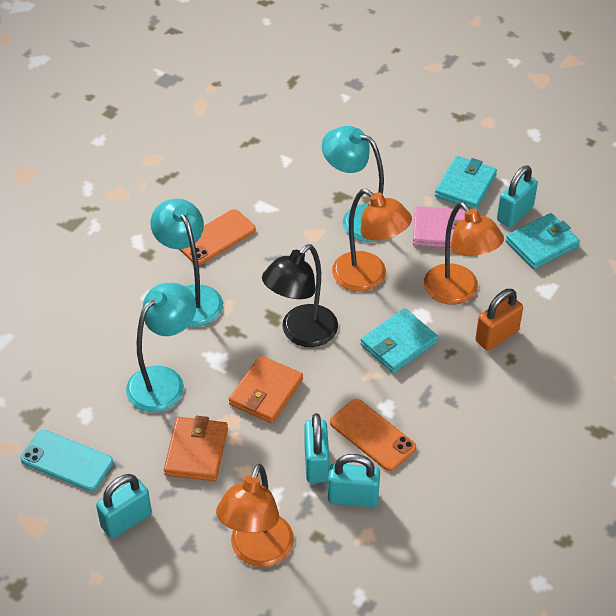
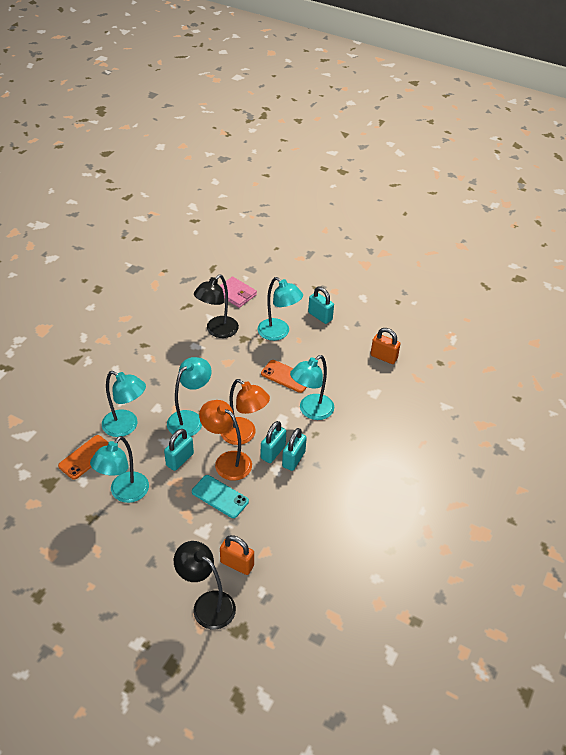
black lamp: 1 -> 2
orange lamp: 3 -> 2
orange padlock: 1 -> 2
orange wallet: 2 -> 0
turquoise lamp: 3 -> 5
turquoise wallet: 3 -> 0

